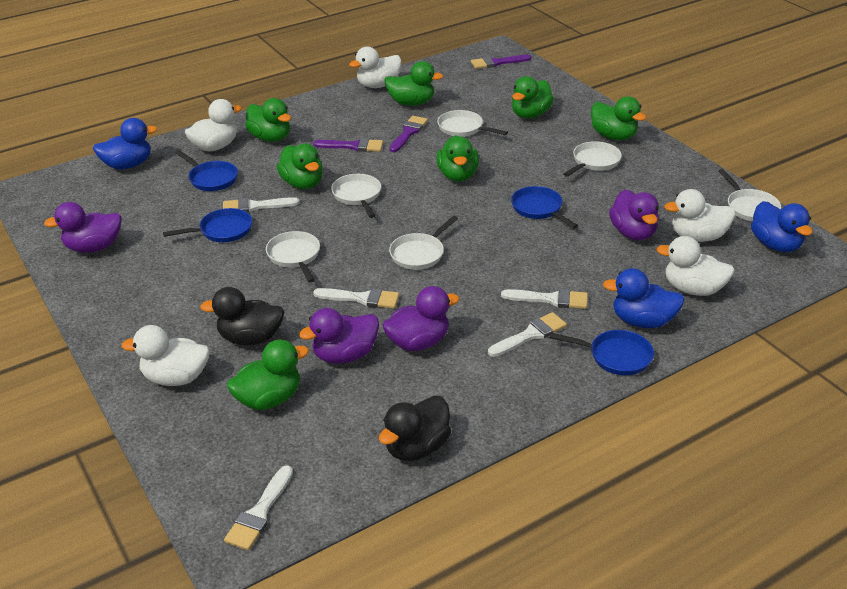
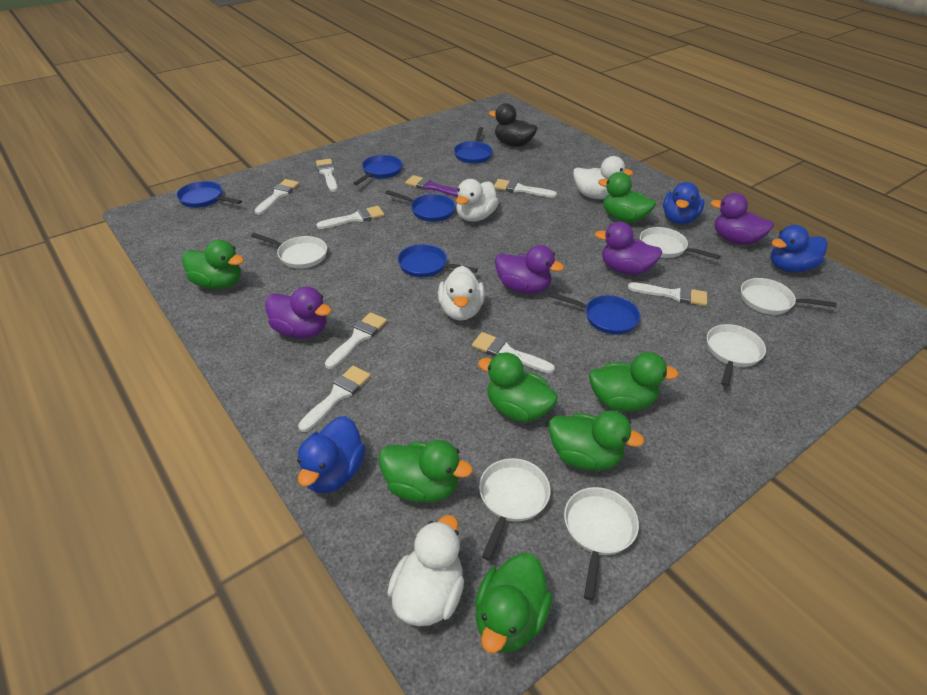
black duck: 2 -> 1
blue pan: 4 -> 6
purple brush: 3 -> 1
white brush: 5 -> 8
white duck: 5 -> 4

